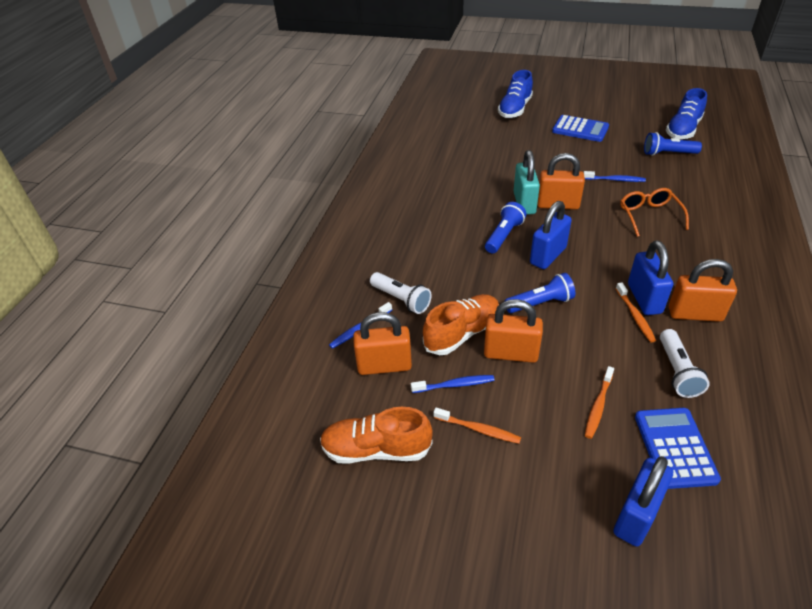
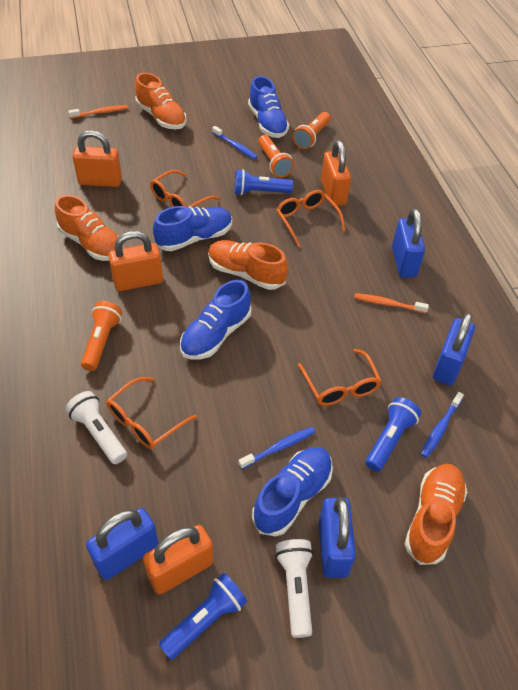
blue calculator: 2 -> 0
blue padlock: 3 -> 4
blue shoe: 2 -> 4
orange flashlight: 0 -> 3
orange glasses: 1 -> 4
orange shoe: 2 -> 4
orange toothbrush: 3 -> 2
turquoise padlock: 1 -> 0

